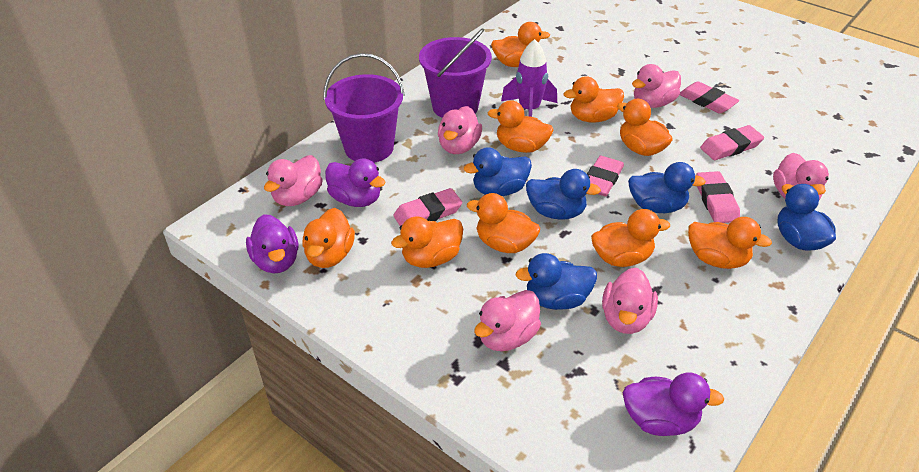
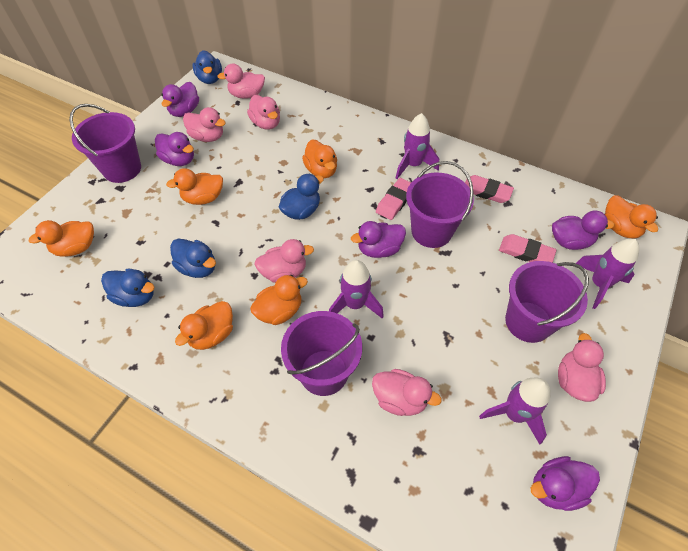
blue duck: 5 -> 4
orange duck: 9 -> 6
pink eraser: 5 -> 3
purple bucket: 2 -> 4
purple duck: 3 -> 5
purple rocket: 1 -> 4

